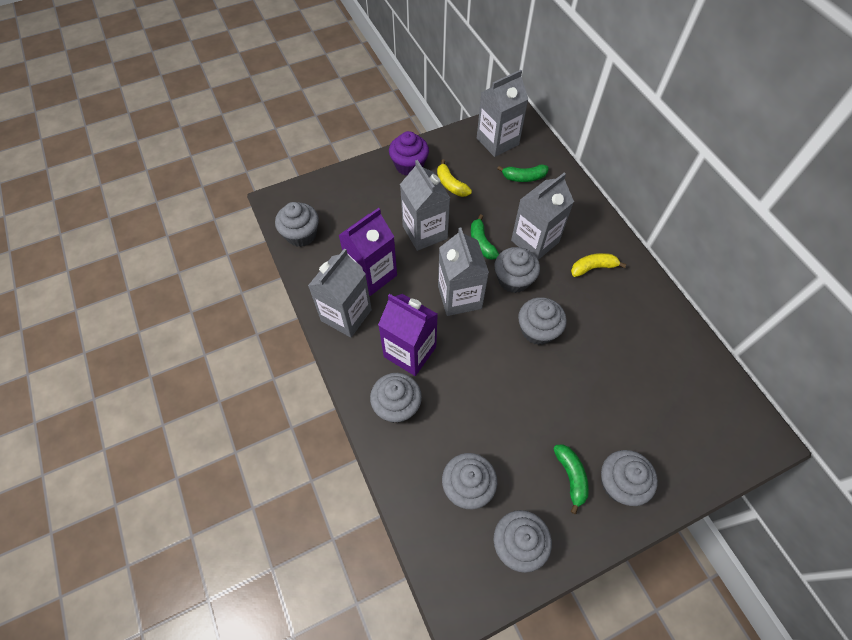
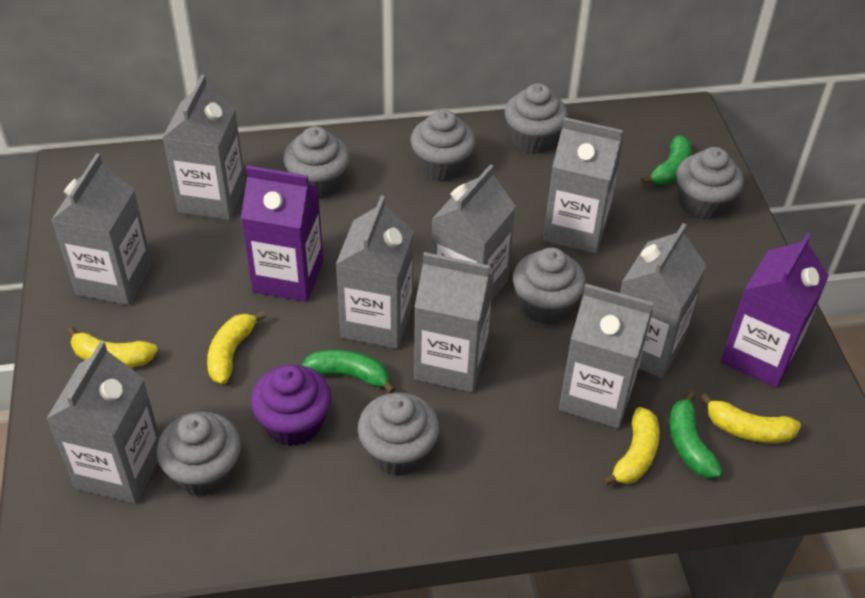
grey carton: 5 -> 9
yellow banana: 2 -> 4

